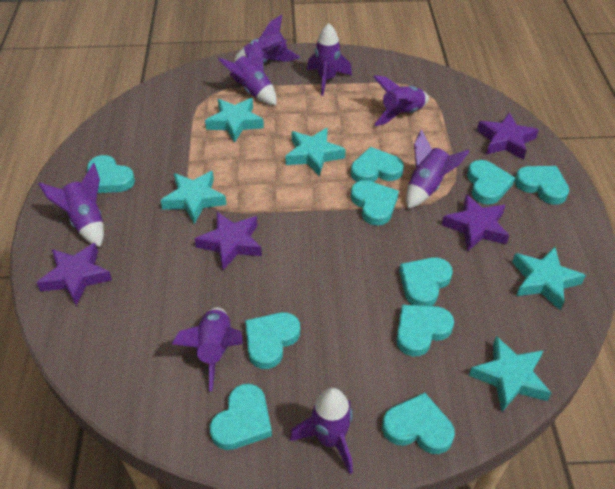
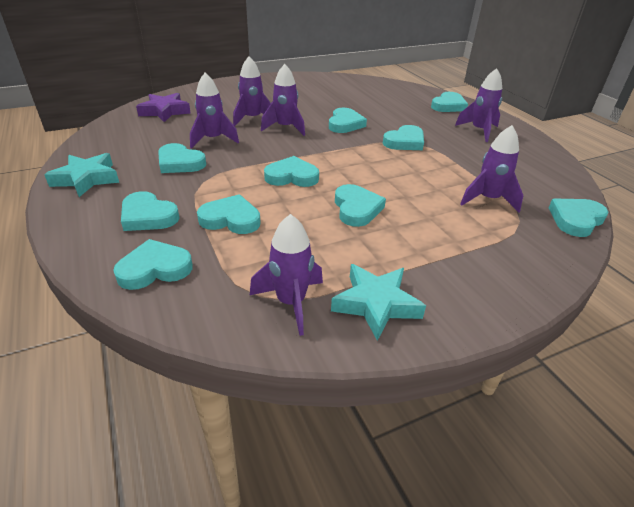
purple rocket: 8 -> 6
purple star: 4 -> 1
turquoise star: 5 -> 2

